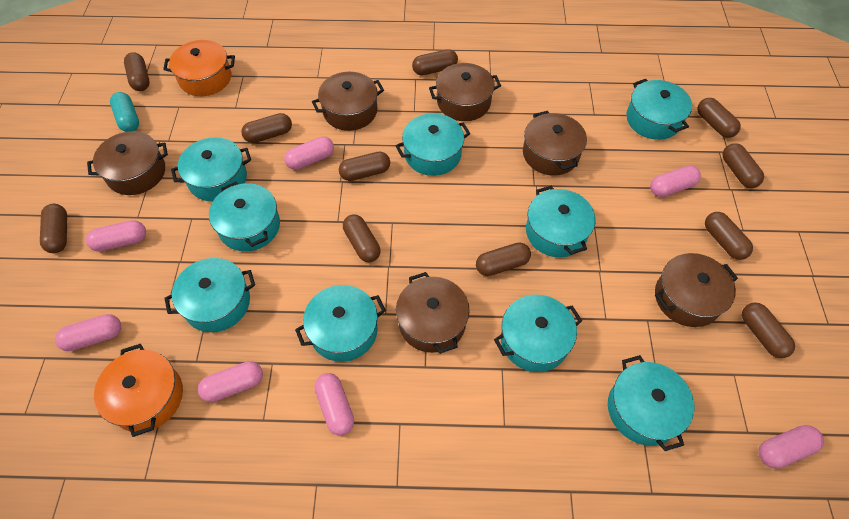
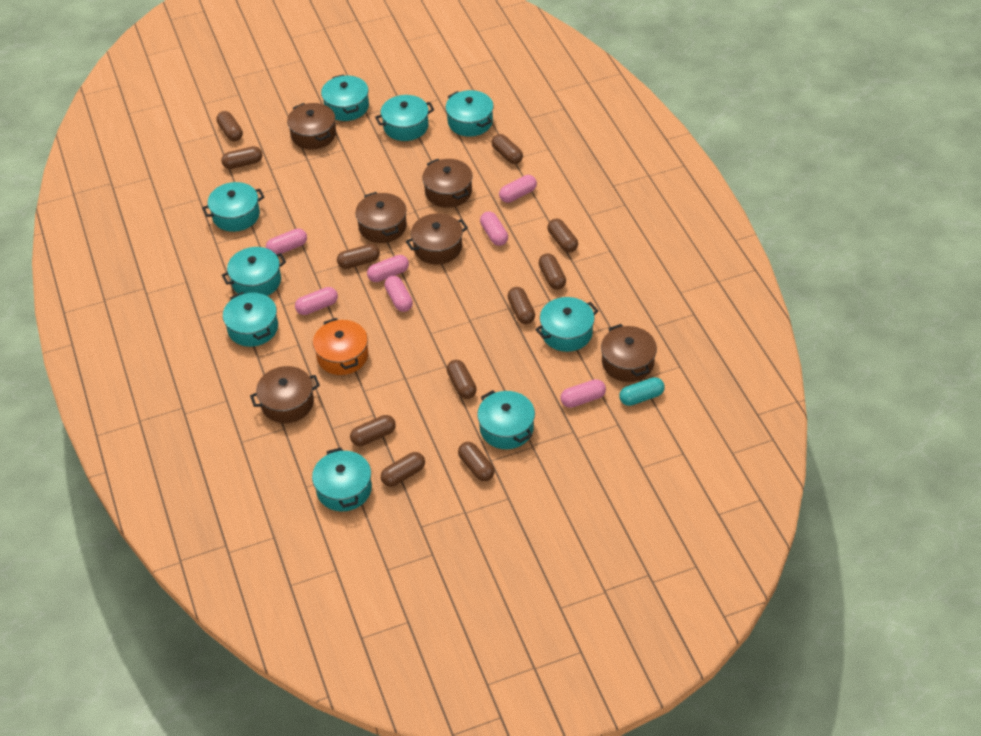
orange pot: 2 -> 1

